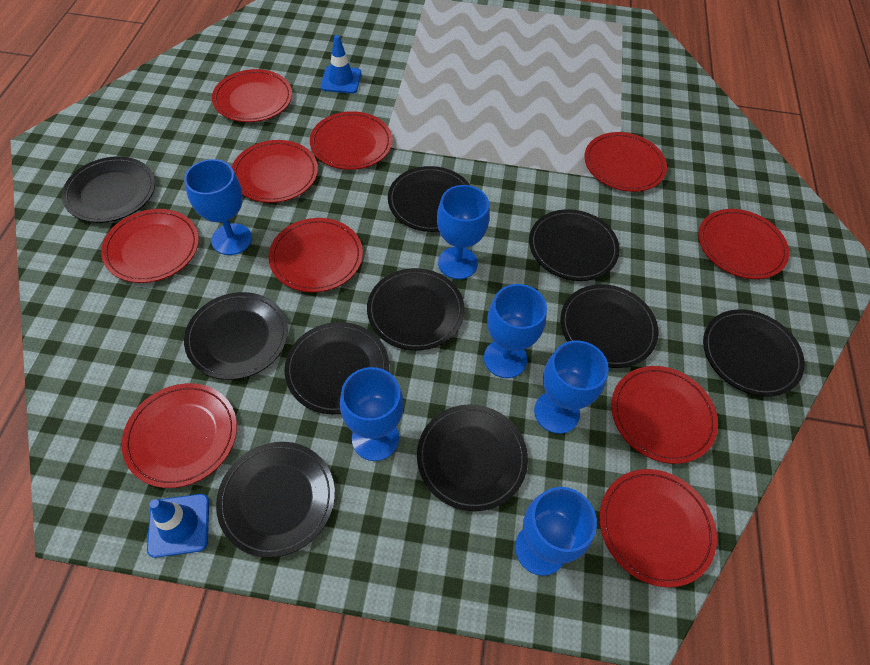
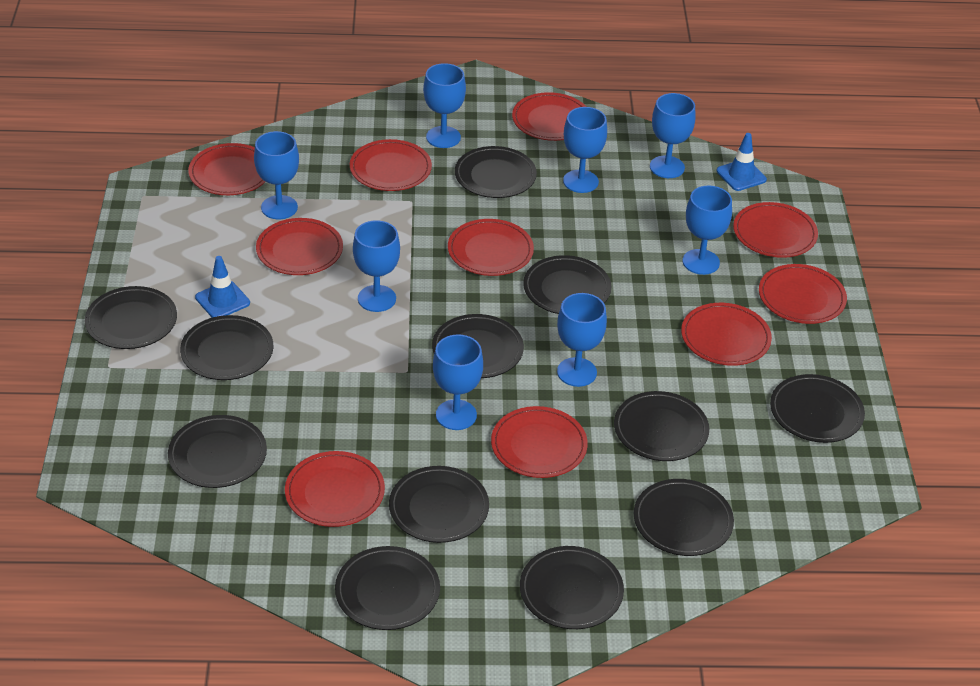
black plate: 10 -> 12
blue goblet: 6 -> 8

